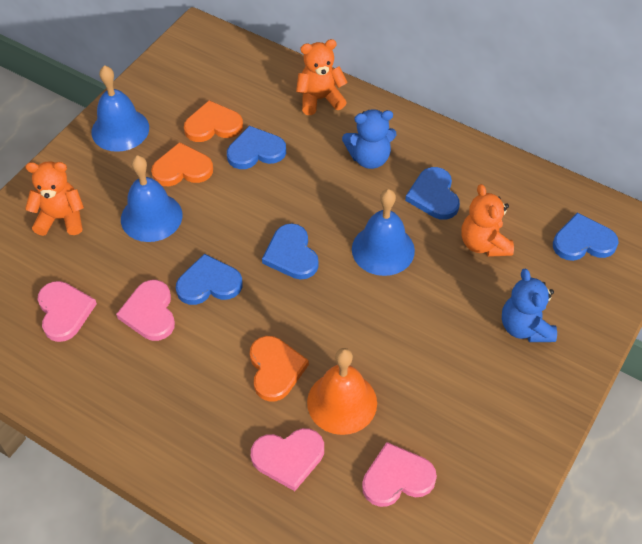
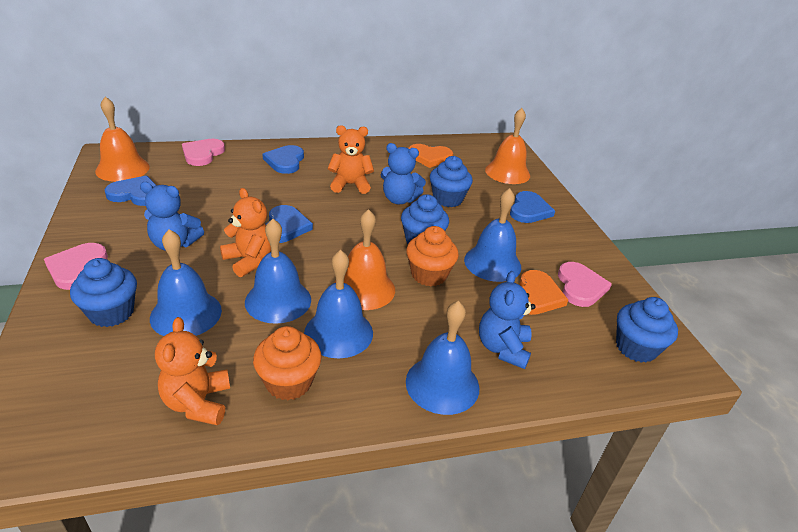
blue bell: 3 -> 5
blue cupcake: 0 -> 4
blue heart: 5 -> 4
blue teddy bear: 2 -> 3
orange bell: 1 -> 3
orange cupcake: 0 -> 2
orange heart: 3 -> 2
pink heart: 4 -> 3

